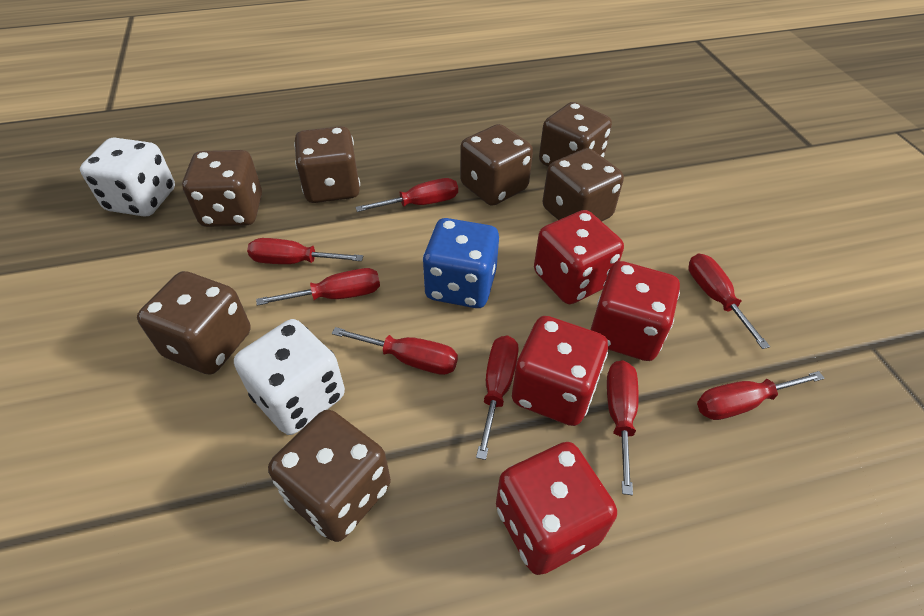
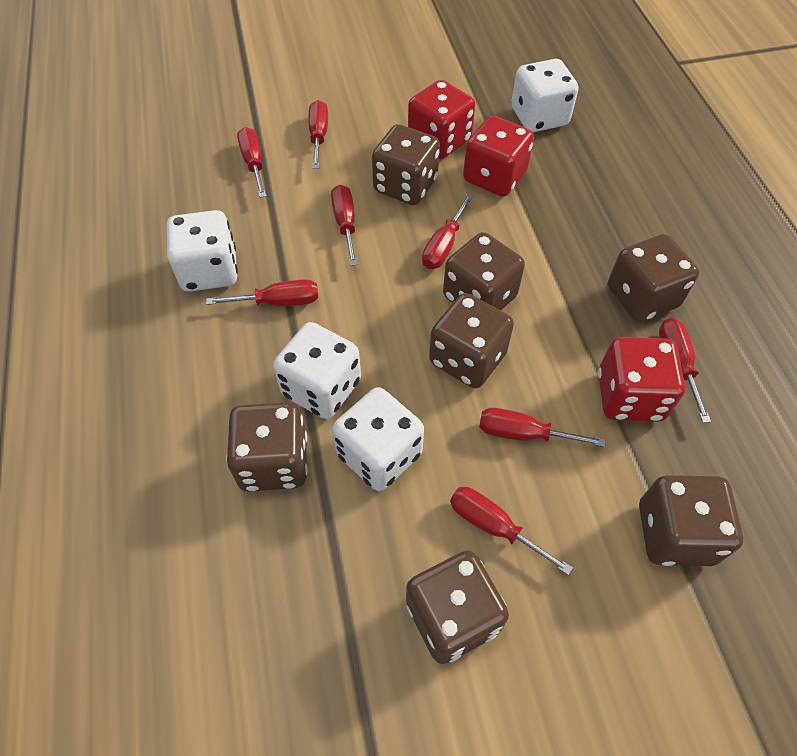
blue dice: 1 -> 0
red dice: 4 -> 3
white dice: 2 -> 4

